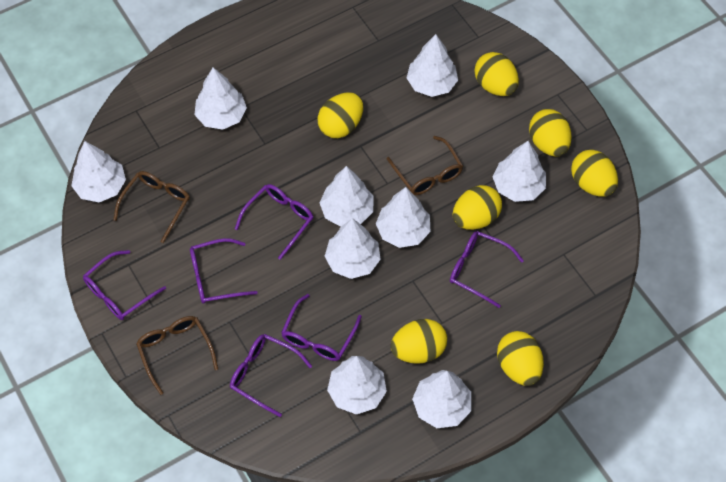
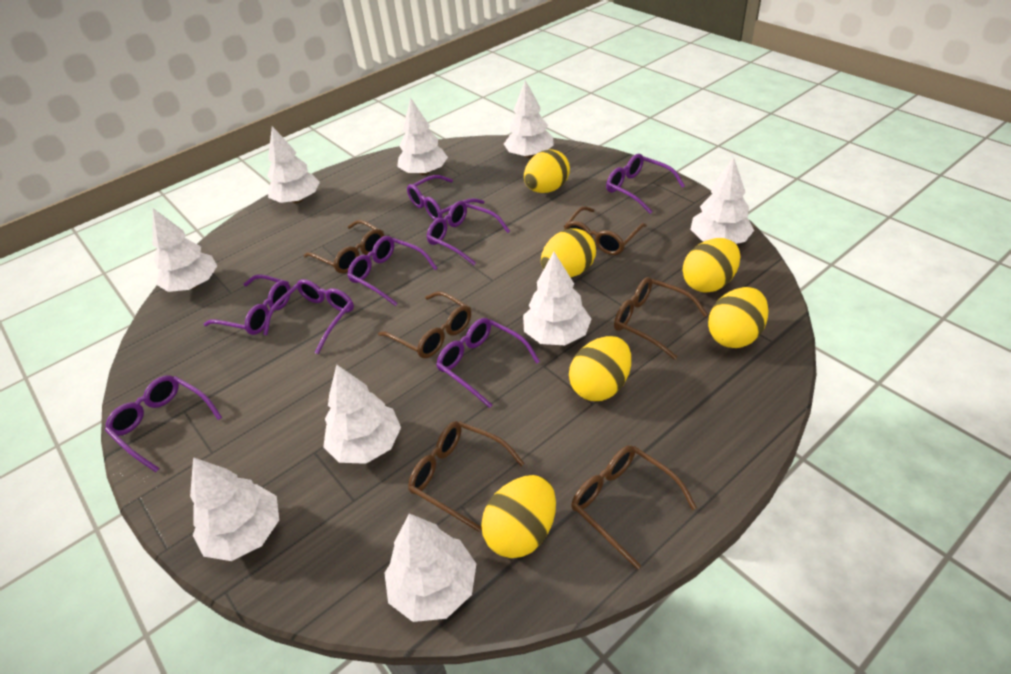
brown glasses: 3 -> 6
purple glasses: 6 -> 8
yellow egg: 7 -> 6

